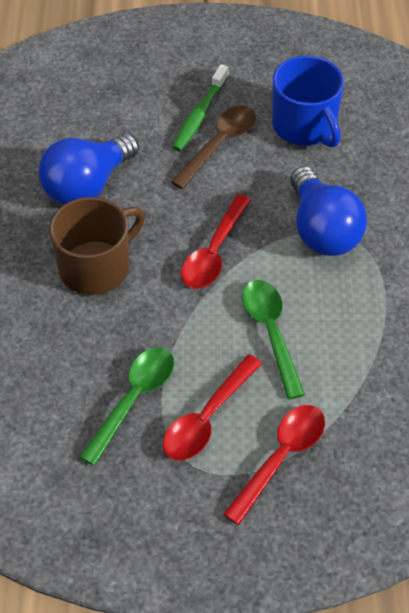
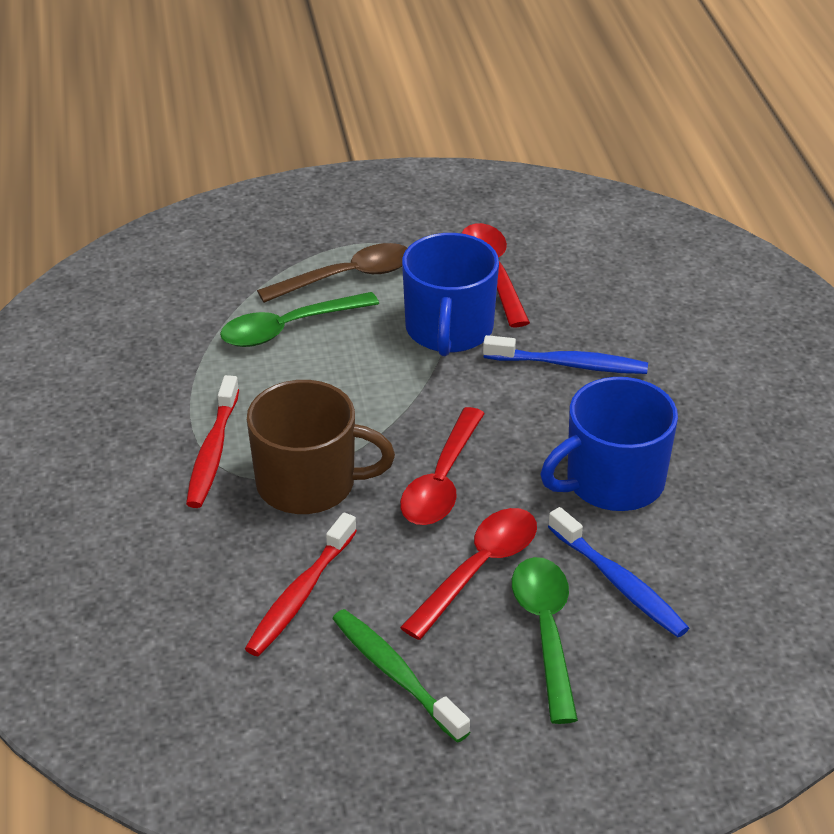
blue light bulb: 2 -> 0
blue mug: 1 -> 2
blue toothbrush: 0 -> 2
red toothbrush: 0 -> 2

